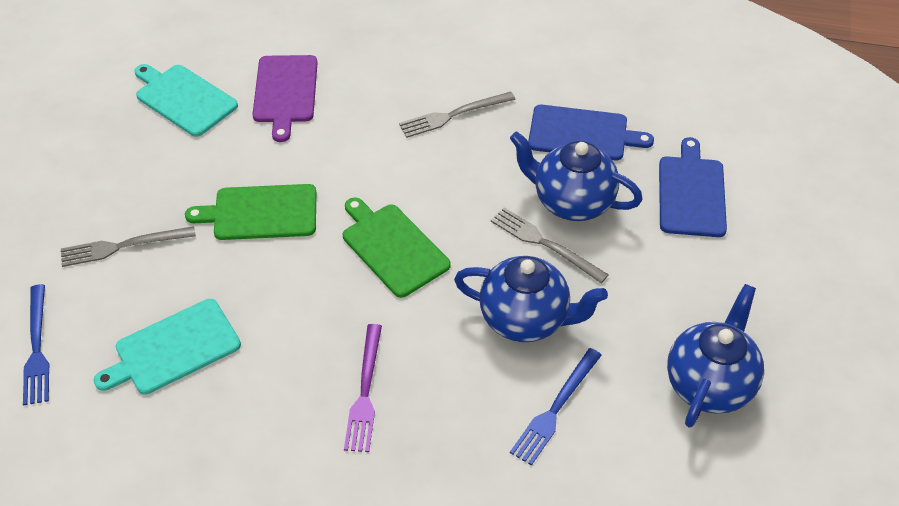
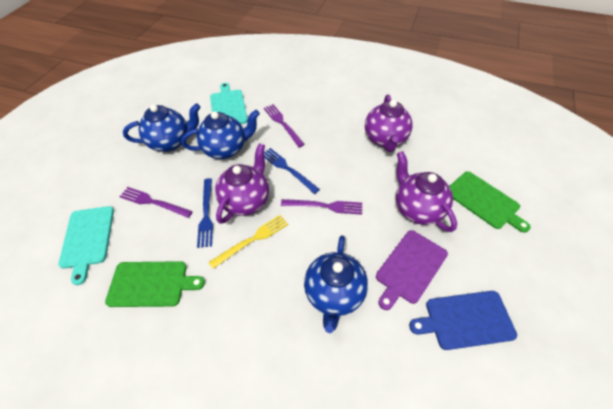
blue cutting board: 2 -> 1
grey fork: 3 -> 0
purple fork: 1 -> 3
purple teapot: 0 -> 3
yellow fork: 0 -> 1

